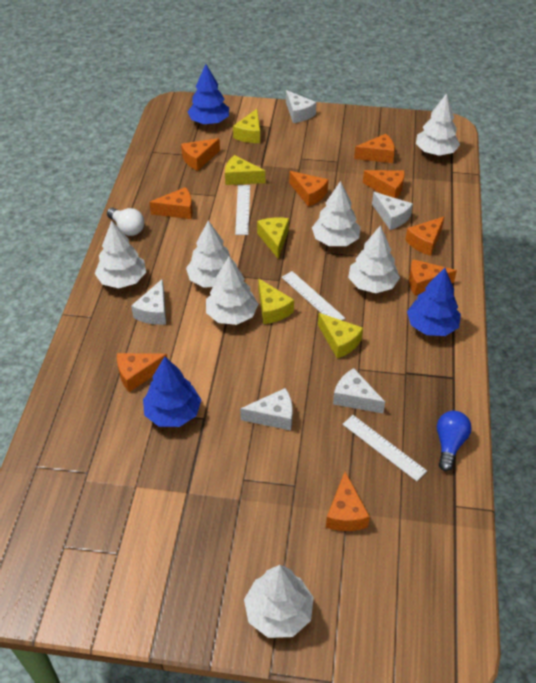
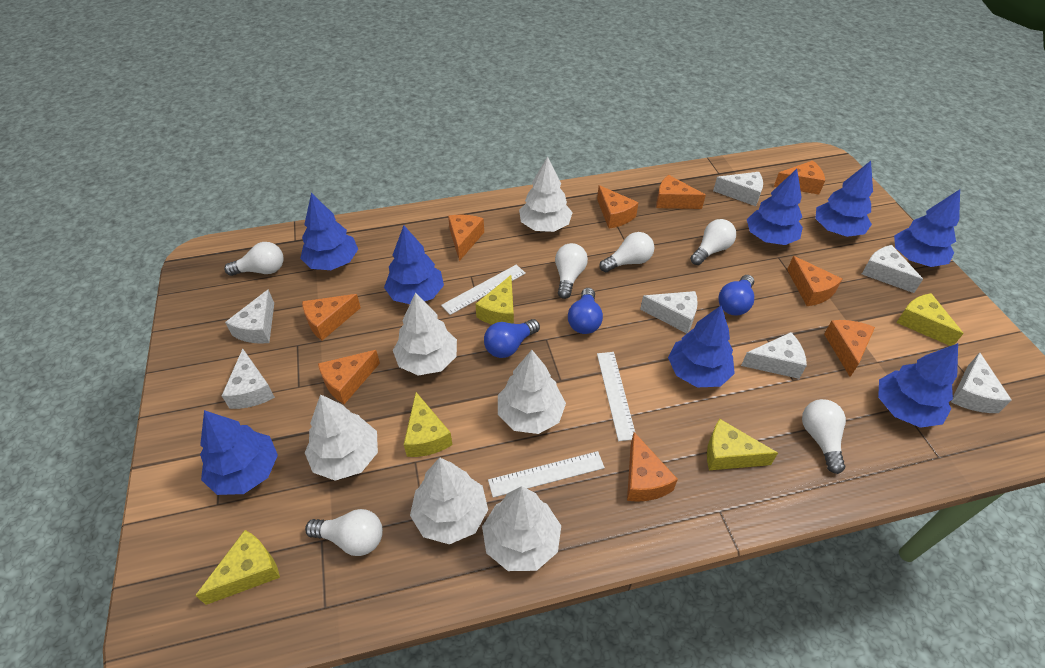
blue light bulb: 1 -> 3
blue tree: 3 -> 8
white cheese: 5 -> 7
white light bulb: 1 -> 6
white tree: 7 -> 6

